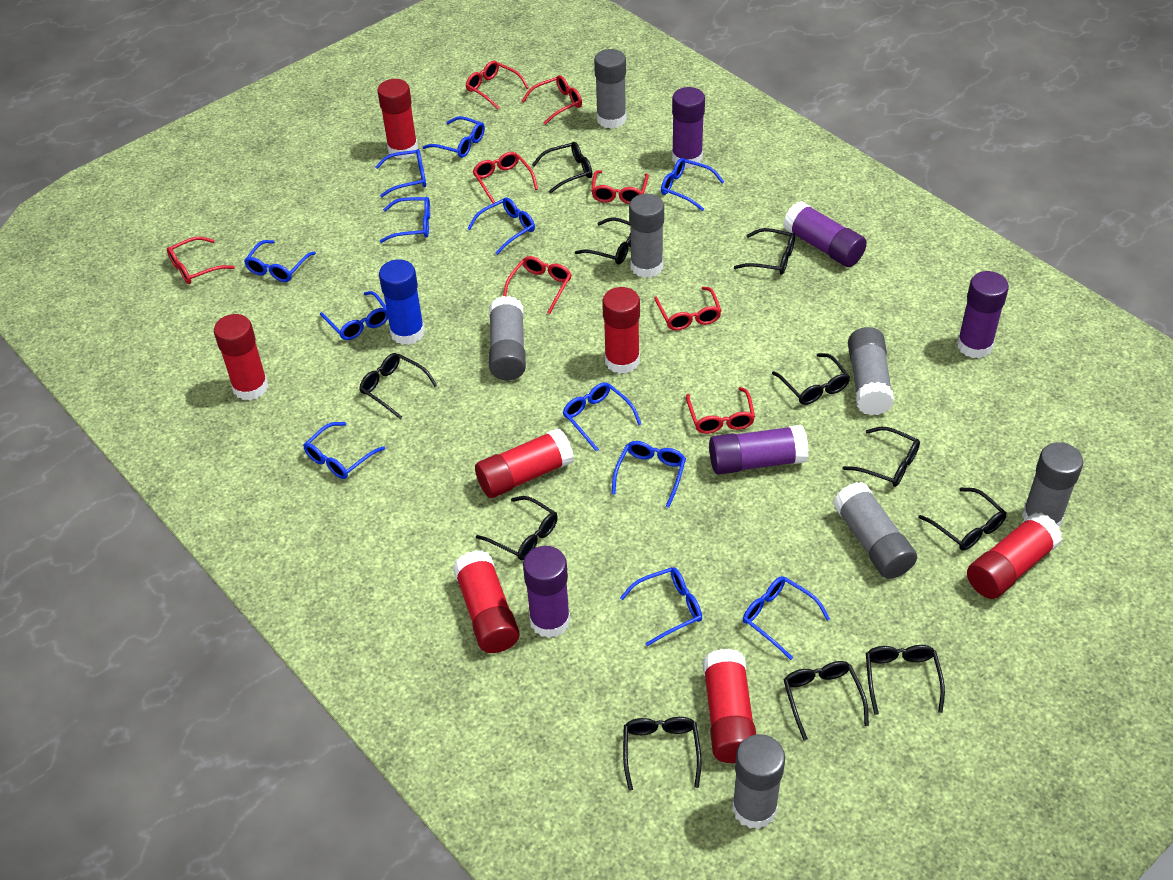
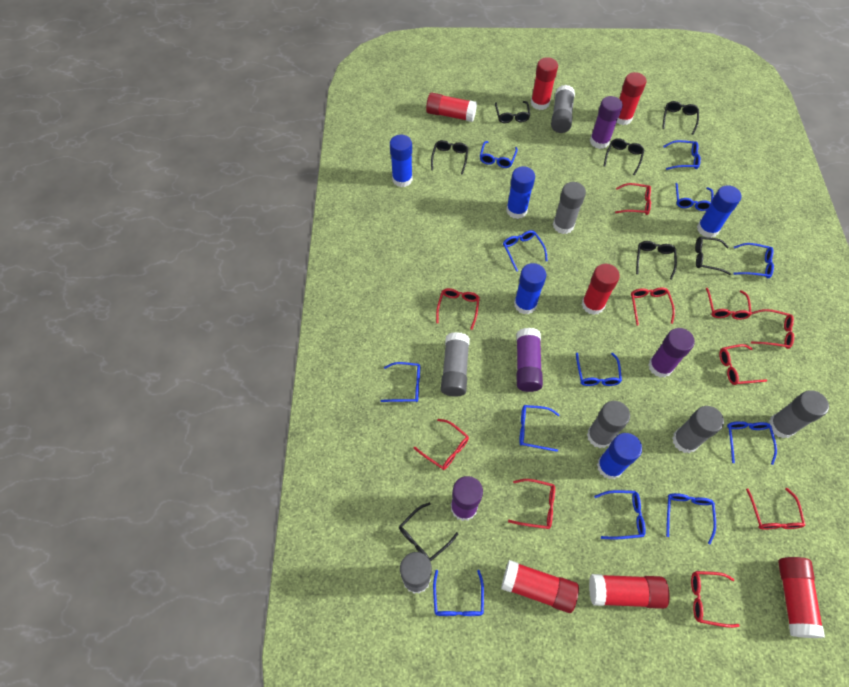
black glasses: 11 -> 7
blue glue stick: 1 -> 5
purple glue stick: 5 -> 4
red glasses: 8 -> 10

